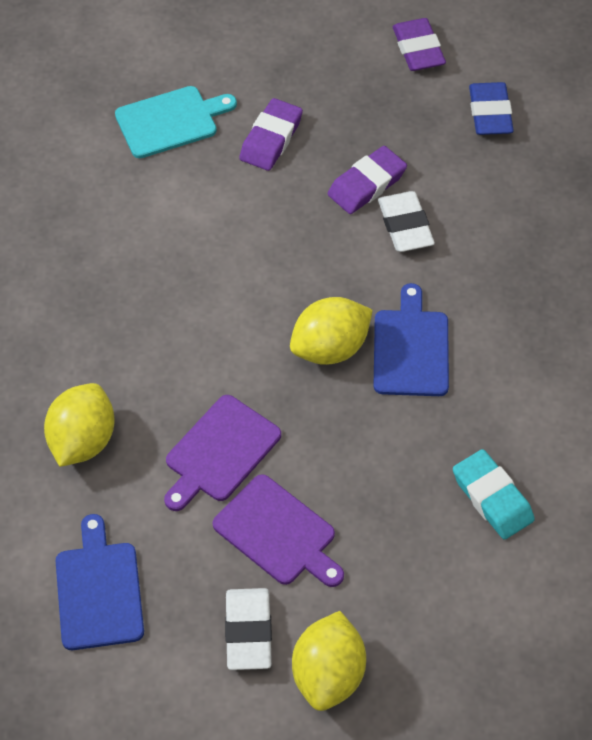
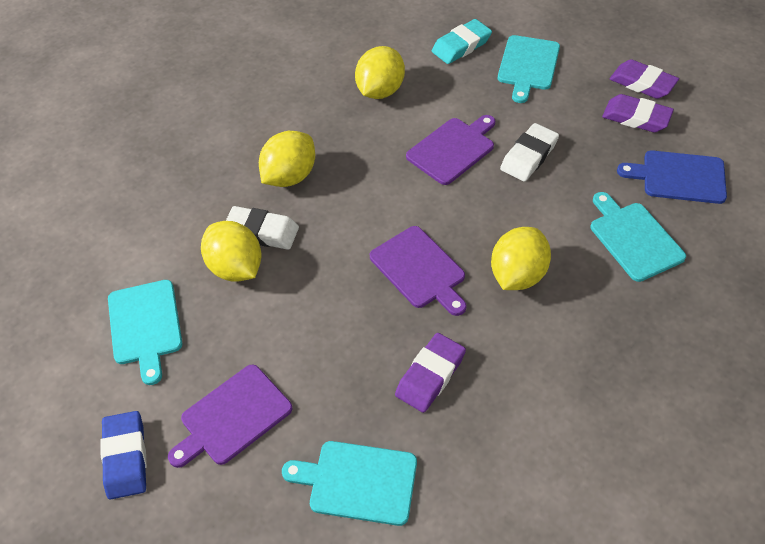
blue cutting board: 2 -> 1
purple cutting board: 2 -> 3
turquoise cutting board: 1 -> 4
yellow lemon: 3 -> 4

